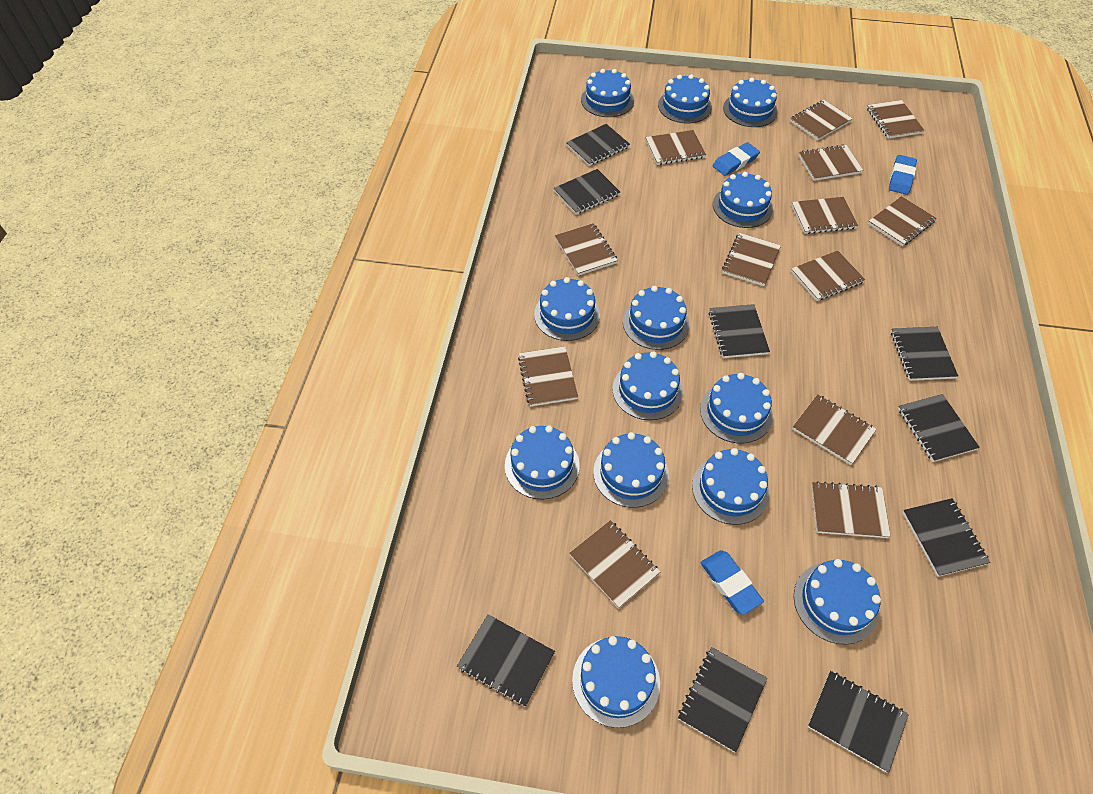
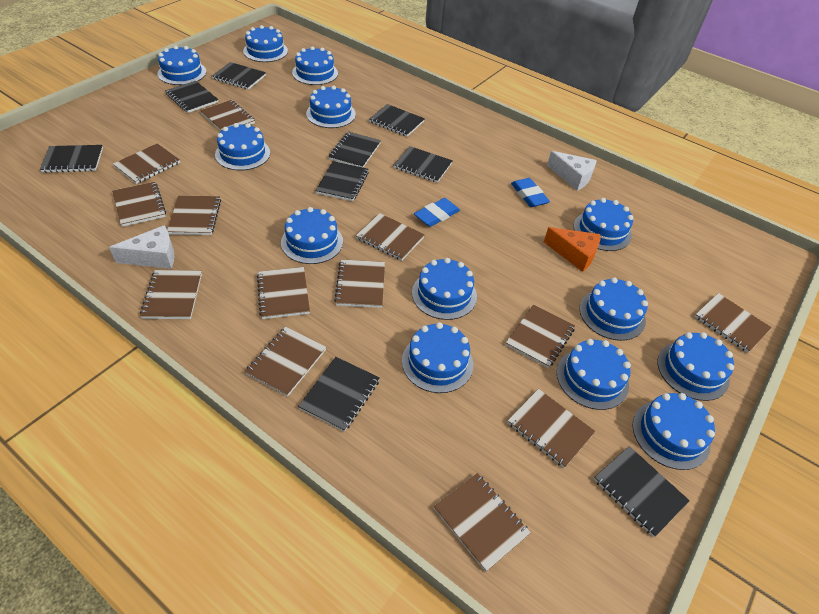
blue eraser: 3 -> 2
orange cheese: 0 -> 1
white cheese: 0 -> 2

